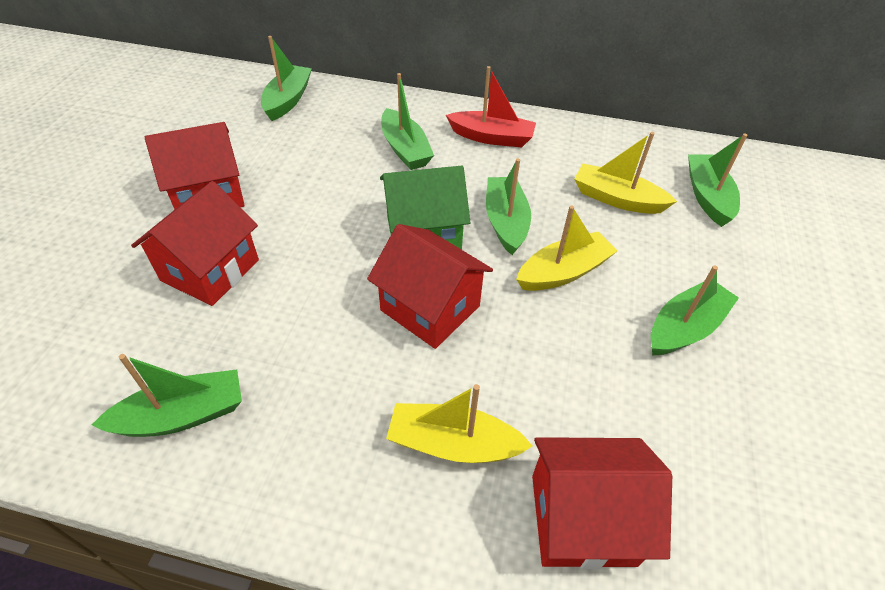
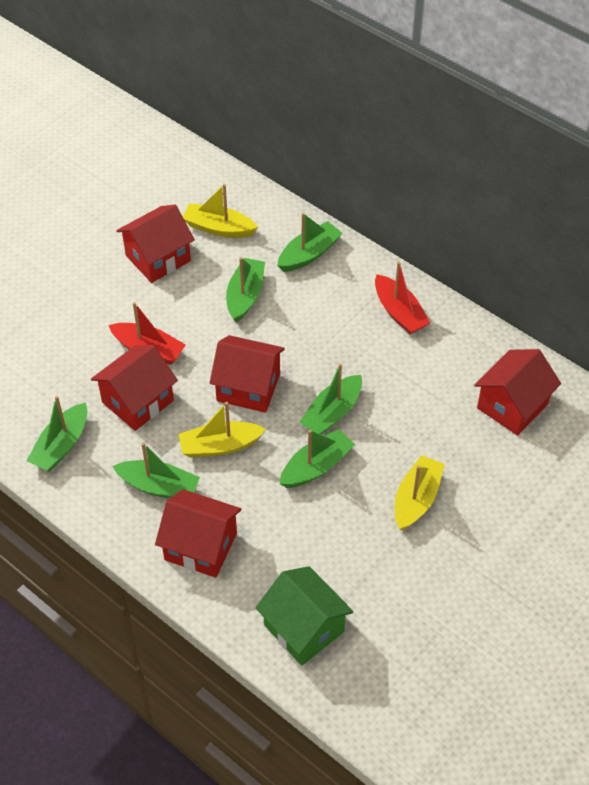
red boat: 1 -> 2
red house: 4 -> 5

